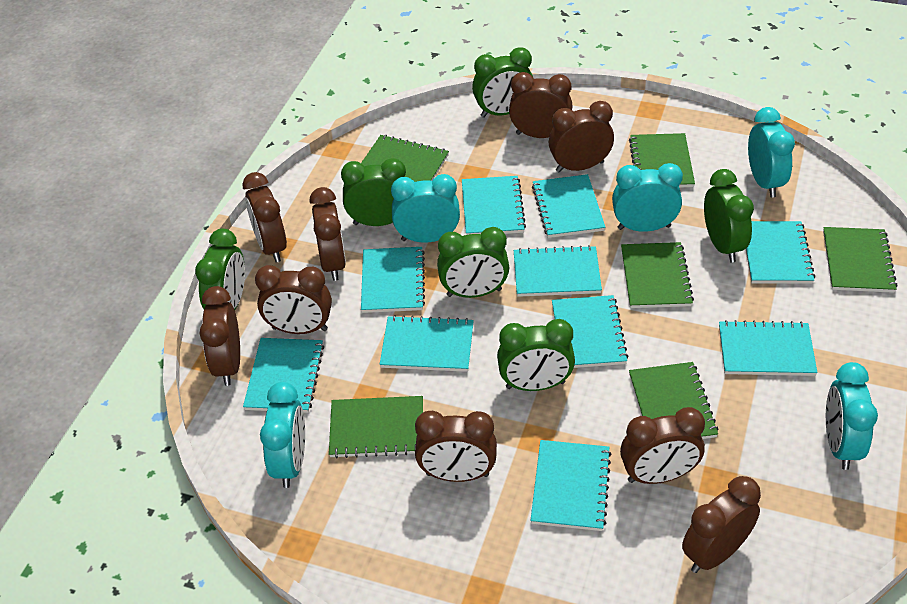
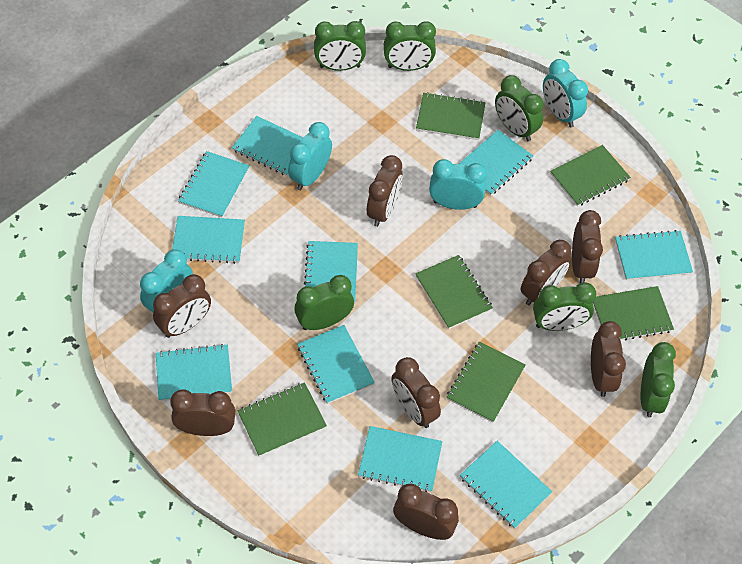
brown clock: 9 -> 8
turquoise clock: 5 -> 4

